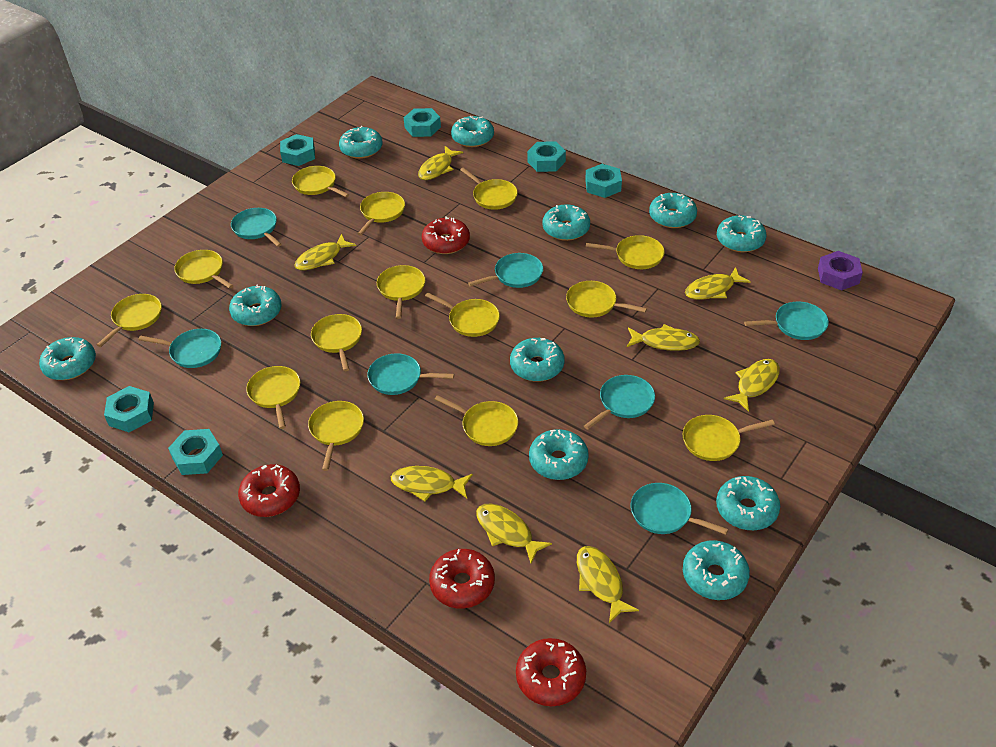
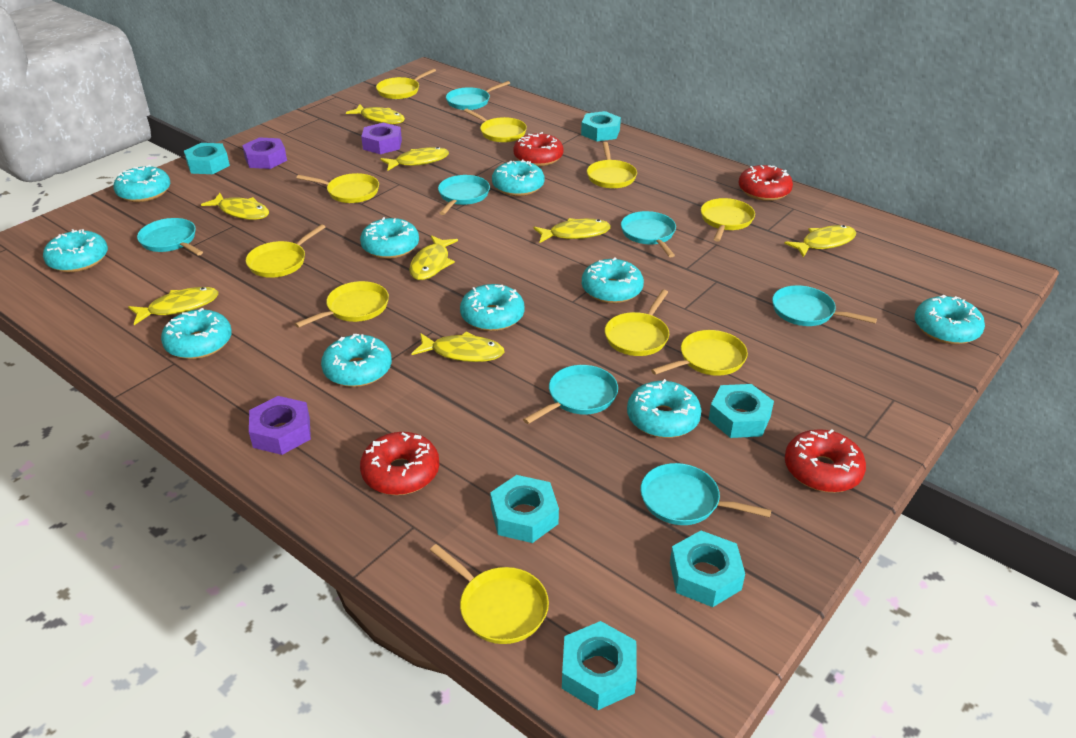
purple nut: 1 -> 3
turquoise donut: 11 -> 10
yellow pan: 14 -> 10

